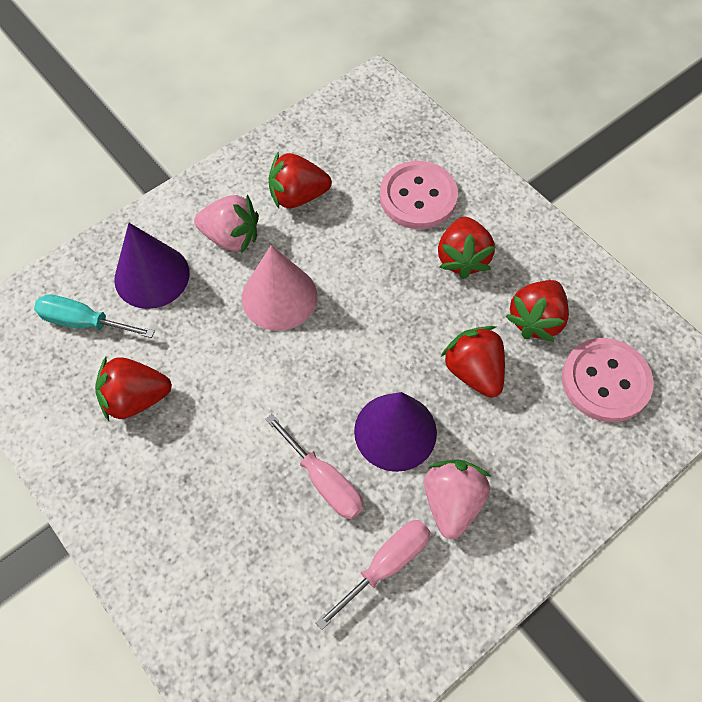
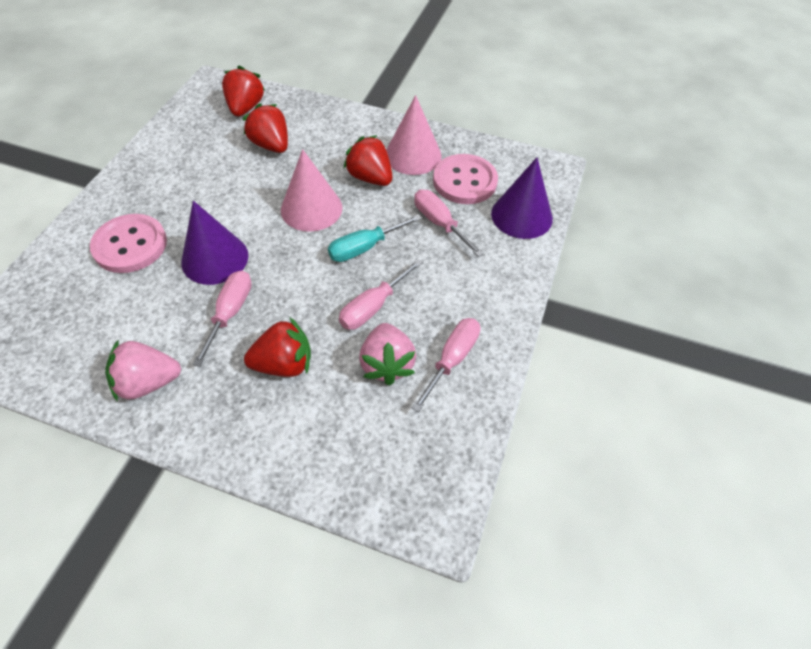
pink cone: 1 -> 2
pink screwdriver: 2 -> 4
red strawberry: 5 -> 4

